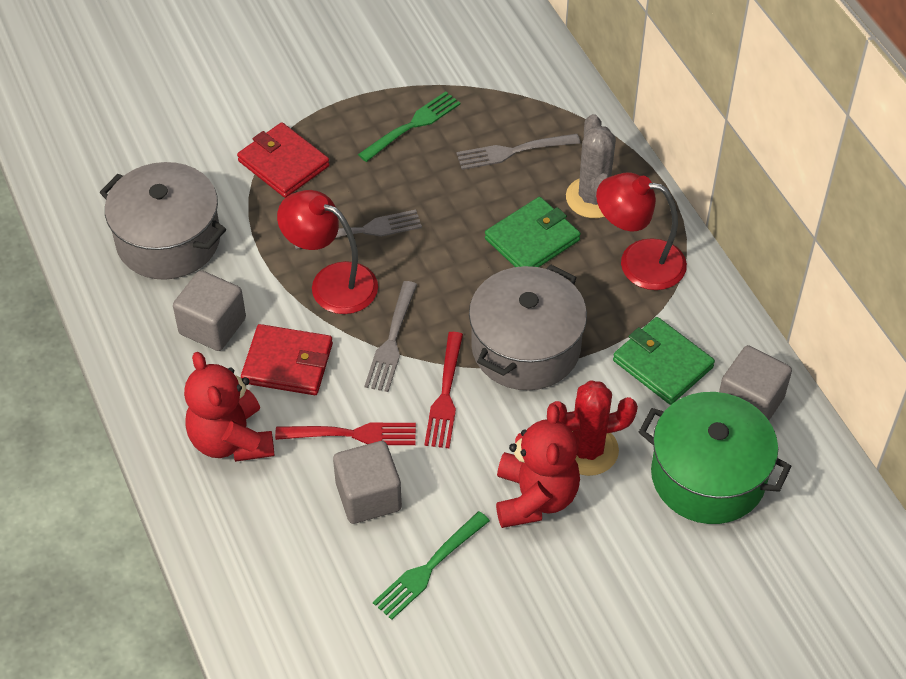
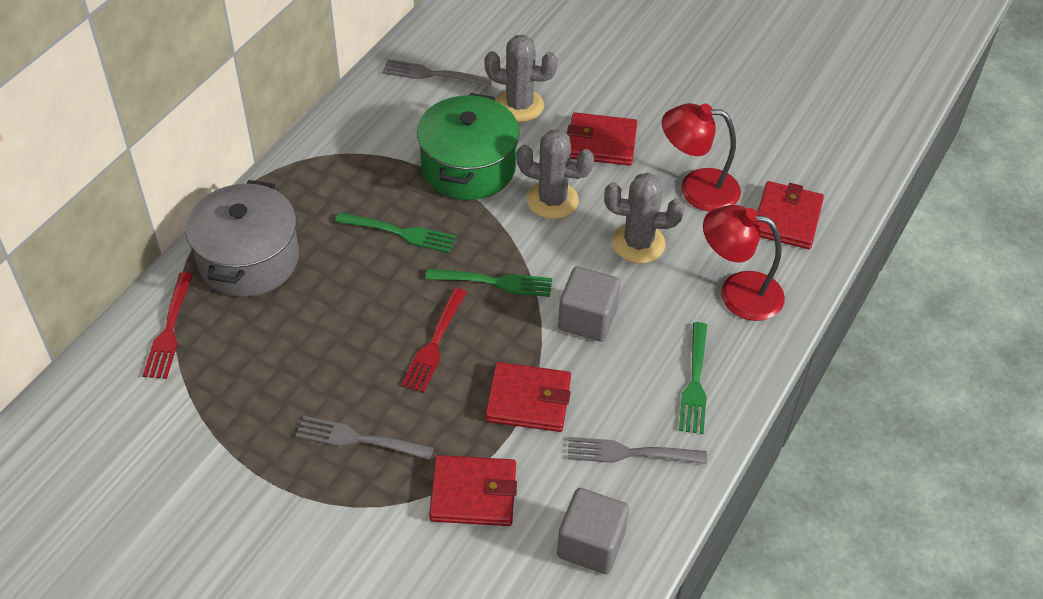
green fork: 2 -> 3
green wallet: 2 -> 0
grey cactus: 1 -> 3
grey cube: 3 -> 2
grey pot: 2 -> 1
red cactus: 1 -> 0
red teddy bear: 2 -> 0
red wallet: 2 -> 4

